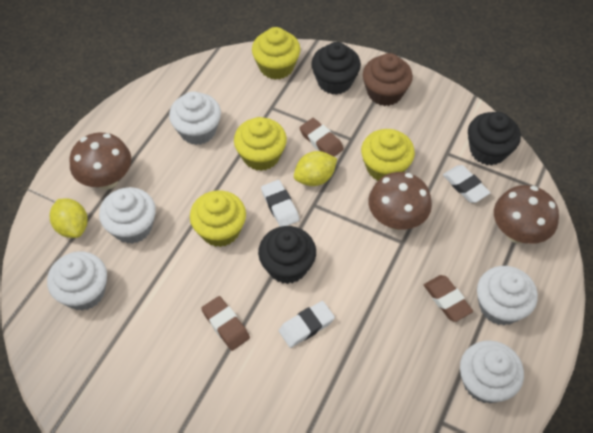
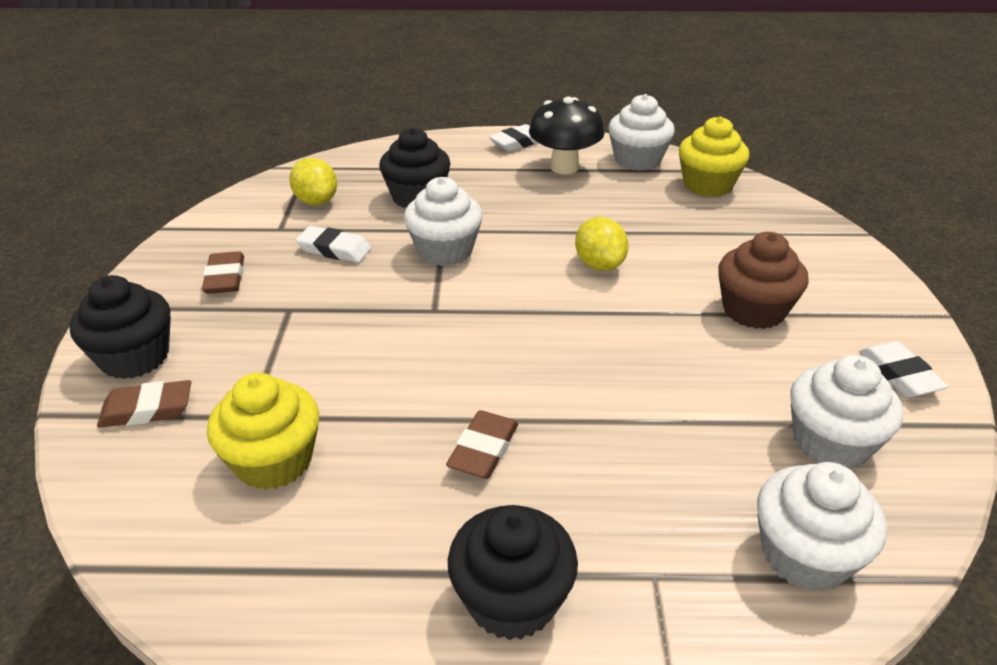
black mushroom: 0 -> 1
brown mushroom: 3 -> 0
white cupcake: 5 -> 4
yellow cupcake: 4 -> 2

